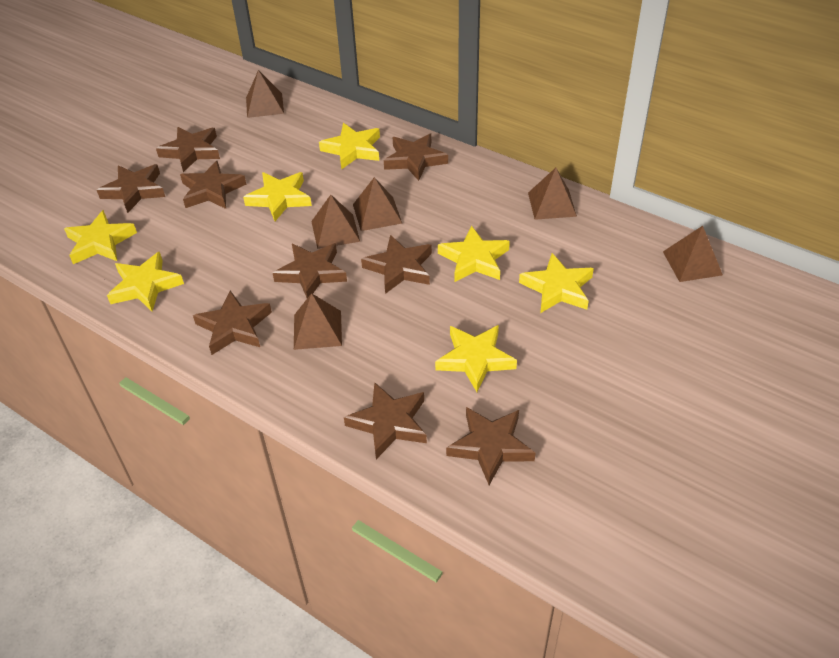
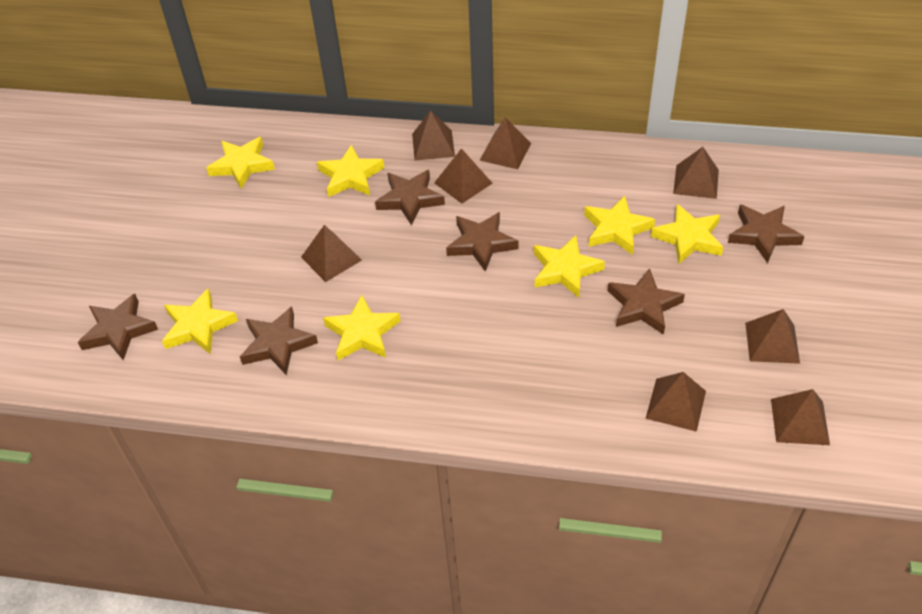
brown pyramid: 6 -> 8
brown star: 9 -> 6

